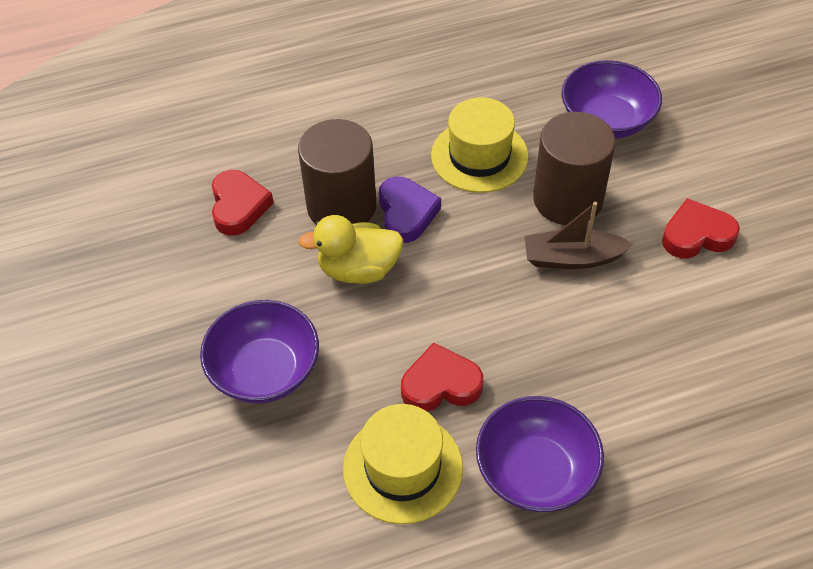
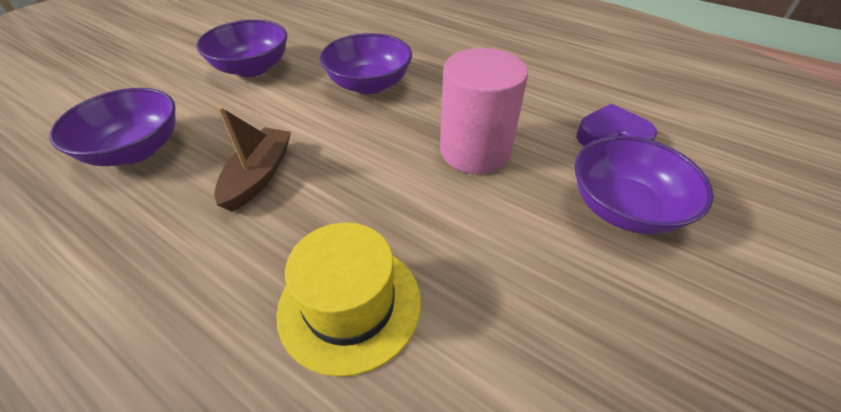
brown cylinder: 2 -> 0
pink cylinder: 0 -> 1
purple bowl: 3 -> 4
red heart: 3 -> 0
yellow duck: 1 -> 0
yellow hat: 2 -> 1

